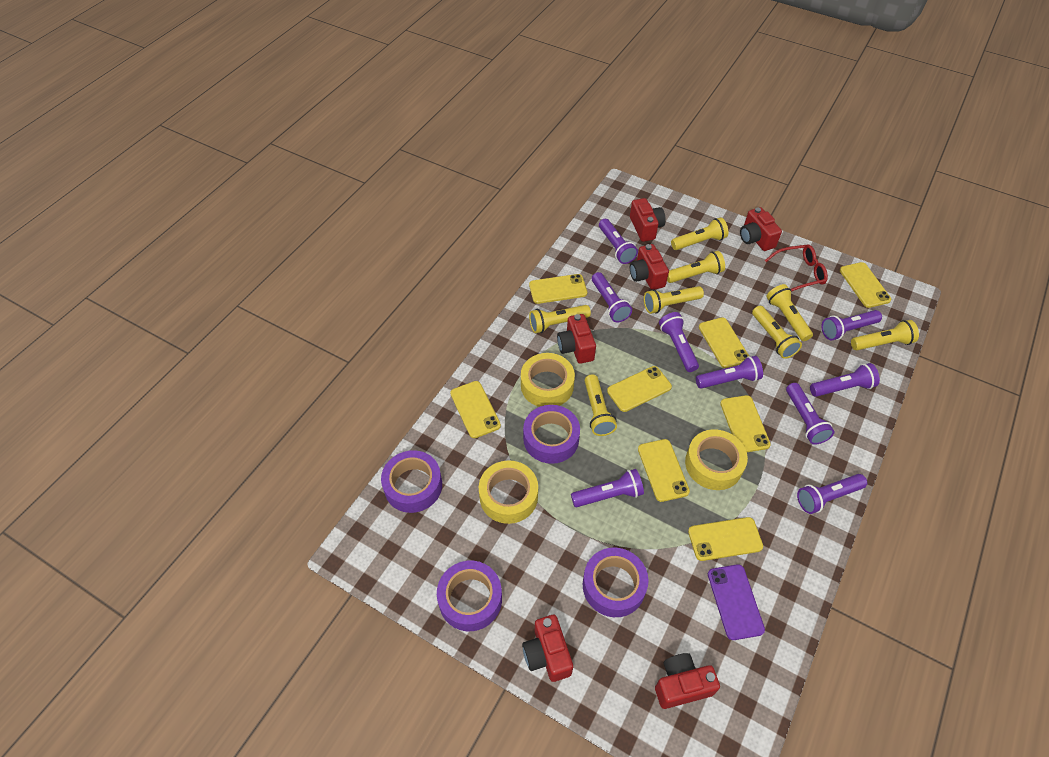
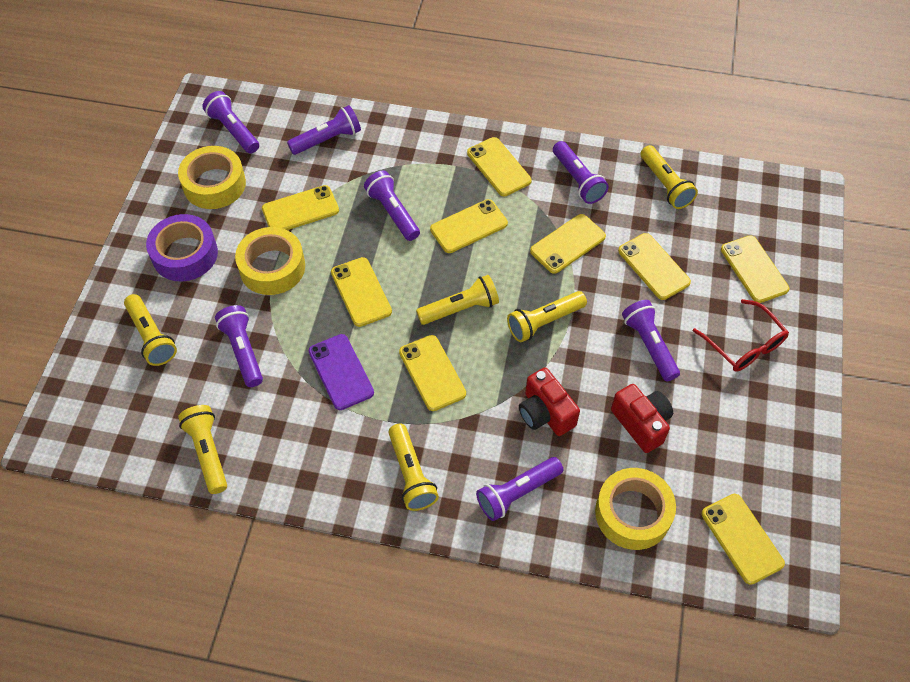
purple flashlight: 9 -> 7
purple tape: 4 -> 1
red camera: 6 -> 2
yellow flashlight: 8 -> 6
yellow phone: 8 -> 9

